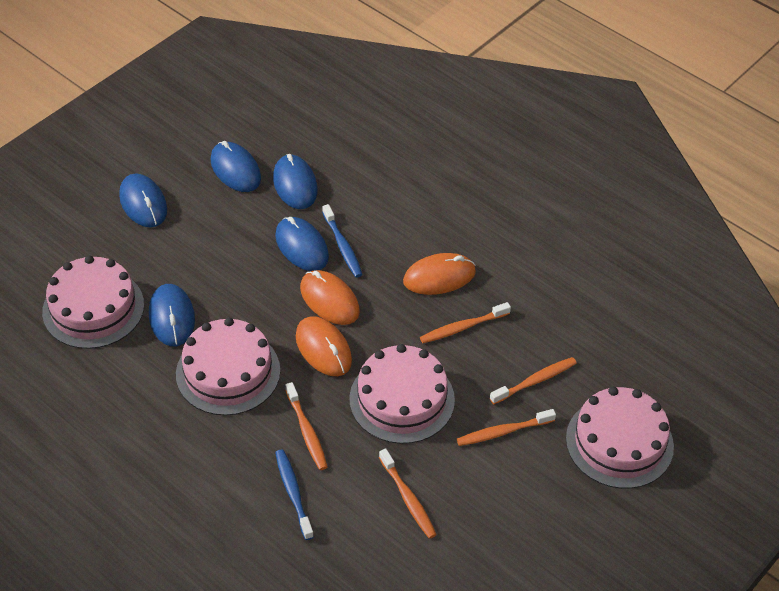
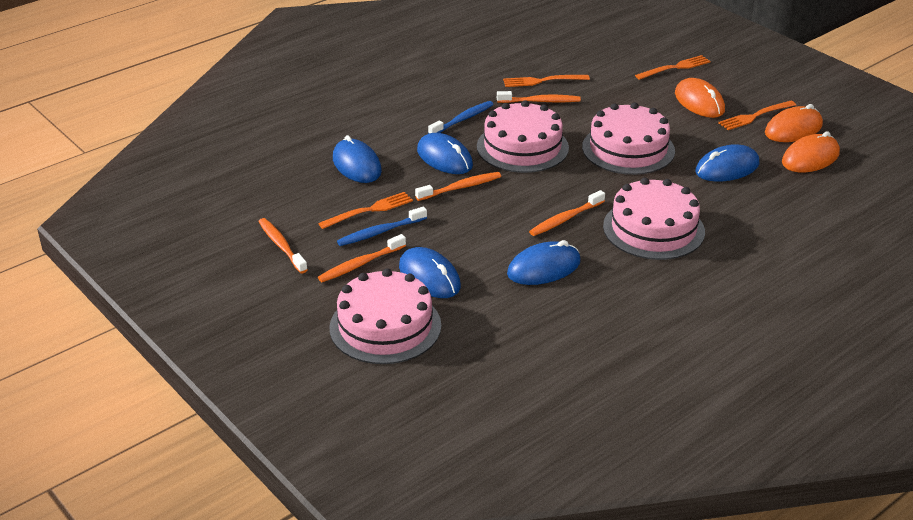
orange fork: 0 -> 4

